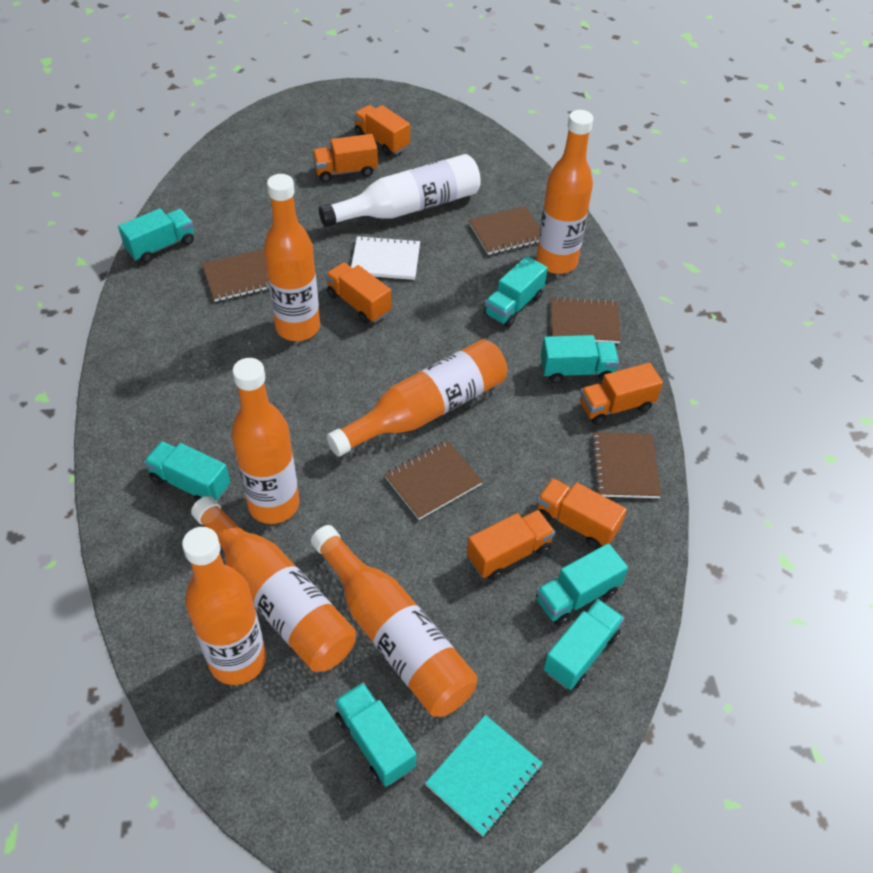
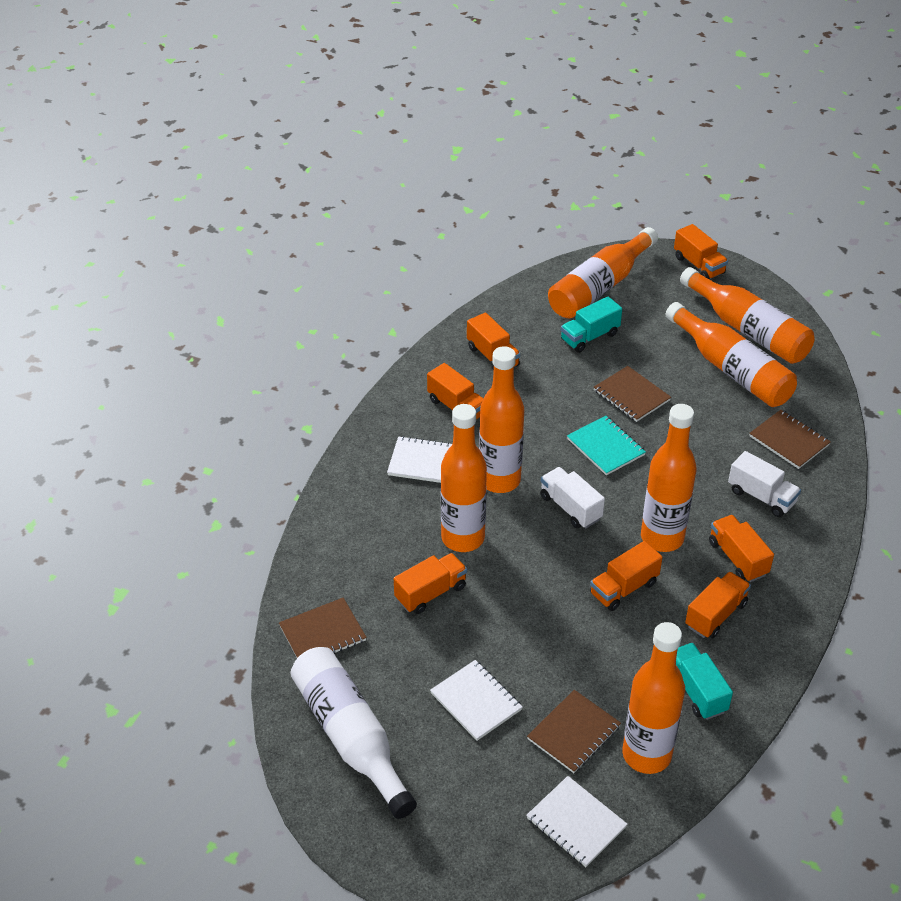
brown notebook: 5 -> 4
orange truck: 6 -> 7
turquoise truck: 7 -> 2
white notebook: 1 -> 3
white truck: 0 -> 2

